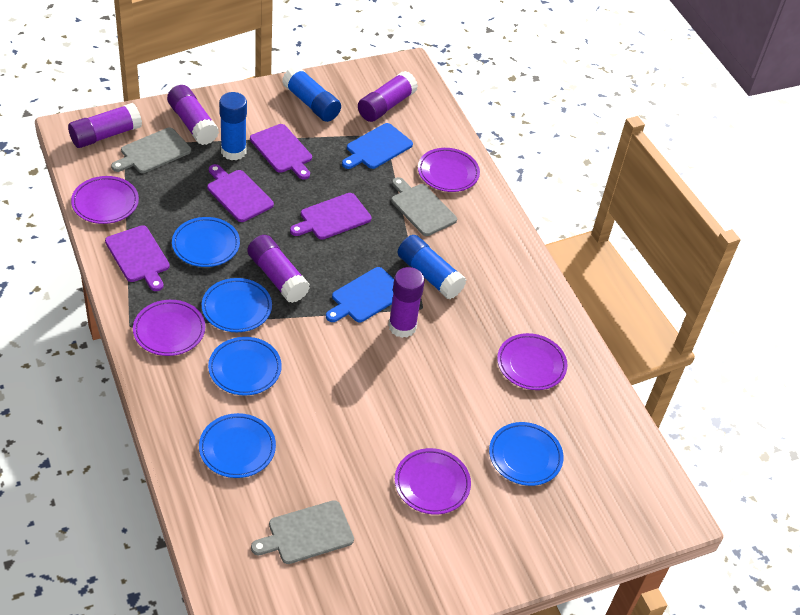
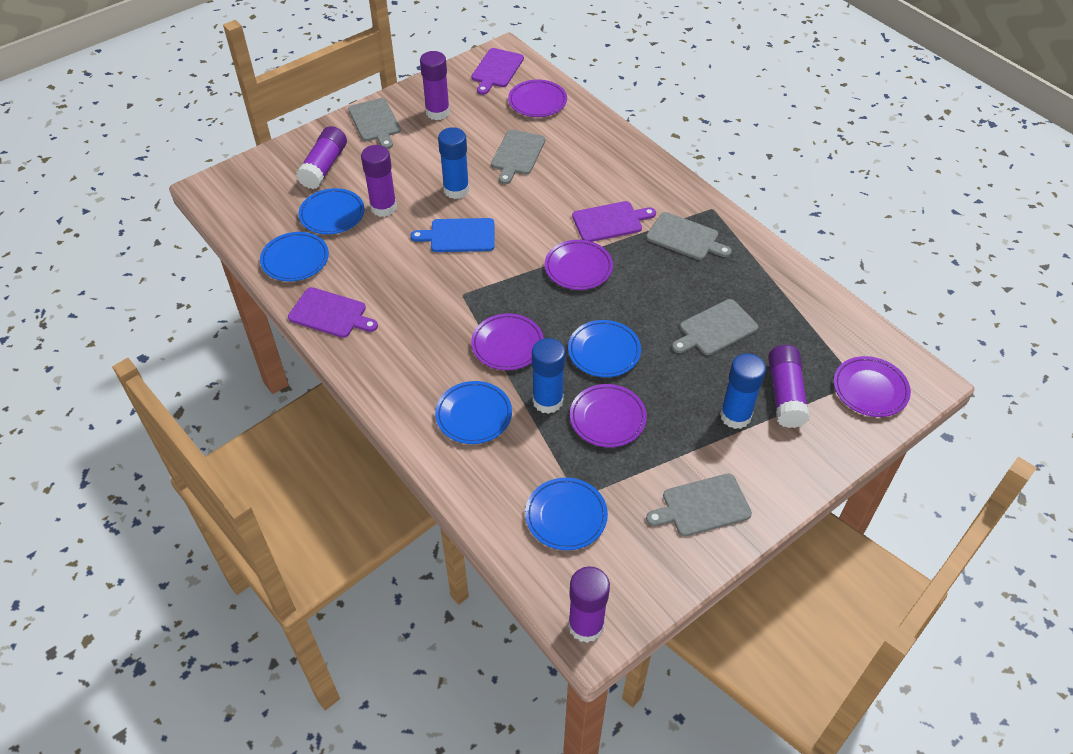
blue cutting board: 2 -> 1
grey cutting board: 3 -> 5
purple cutting board: 4 -> 3

